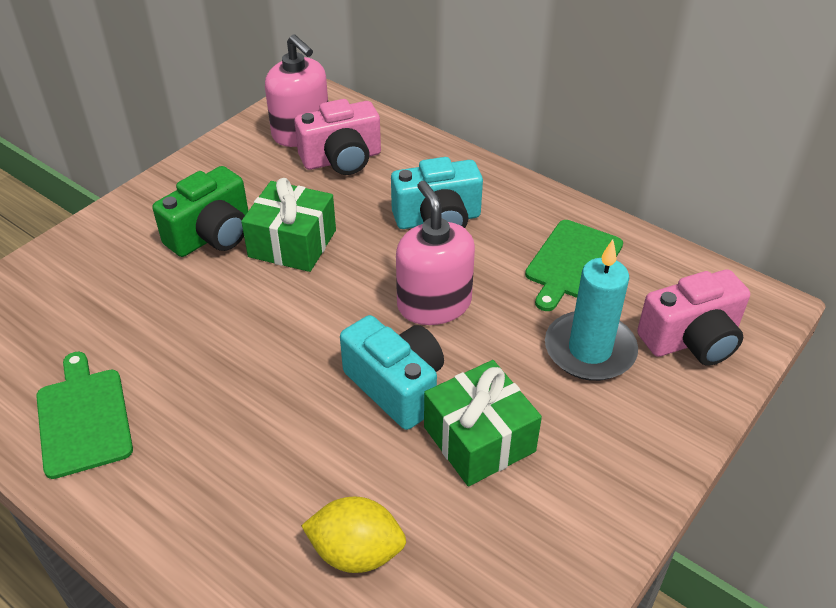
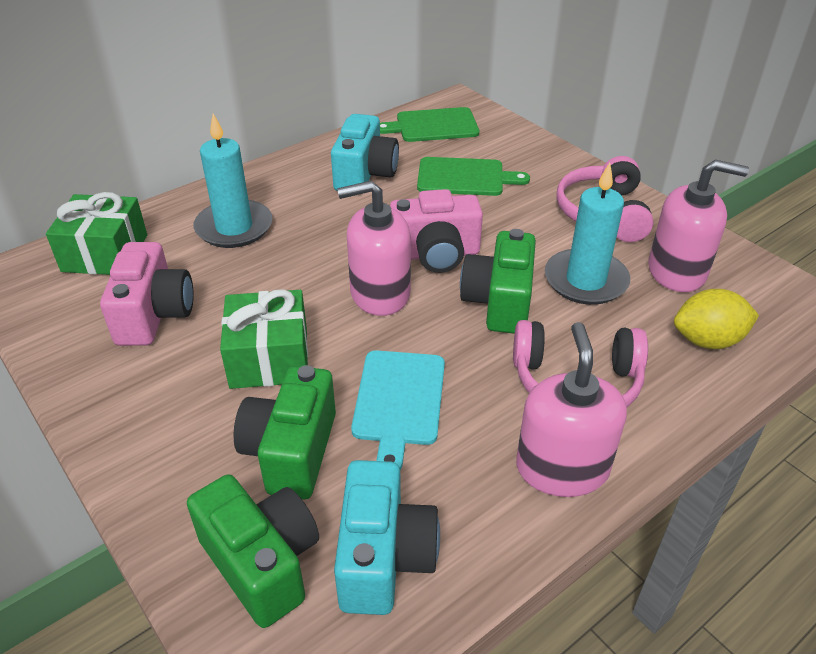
green camera: 1 -> 3
pink headphones: 0 -> 2
pink soap dispenser: 2 -> 3
turquoise candle: 1 -> 2
turquoise cutting board: 0 -> 1

